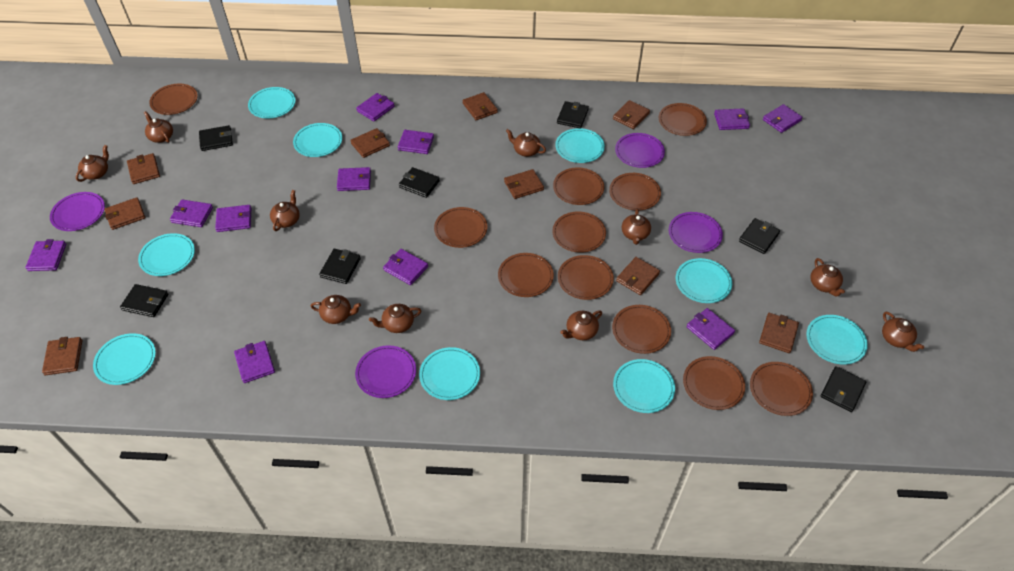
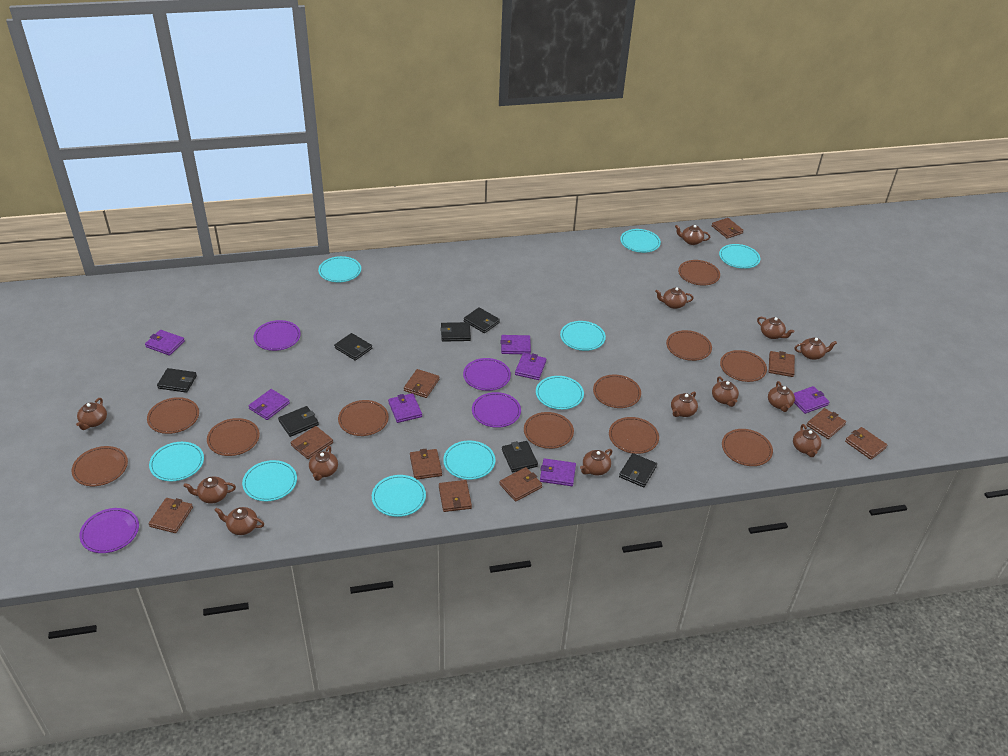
brown teapot: 10 -> 13
brown wallet: 9 -> 10
purple wallet: 11 -> 7

